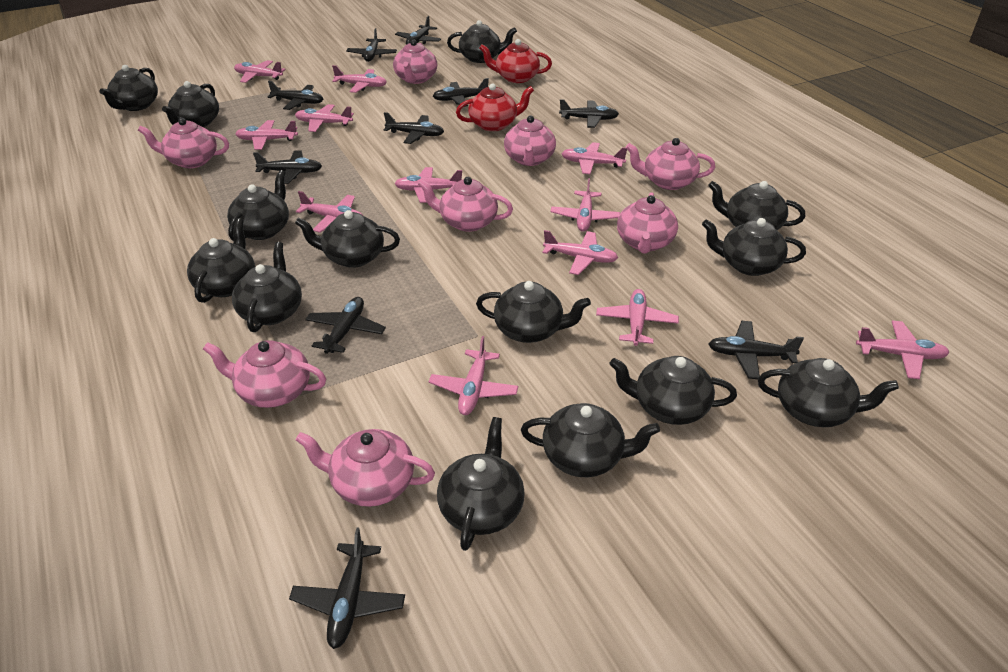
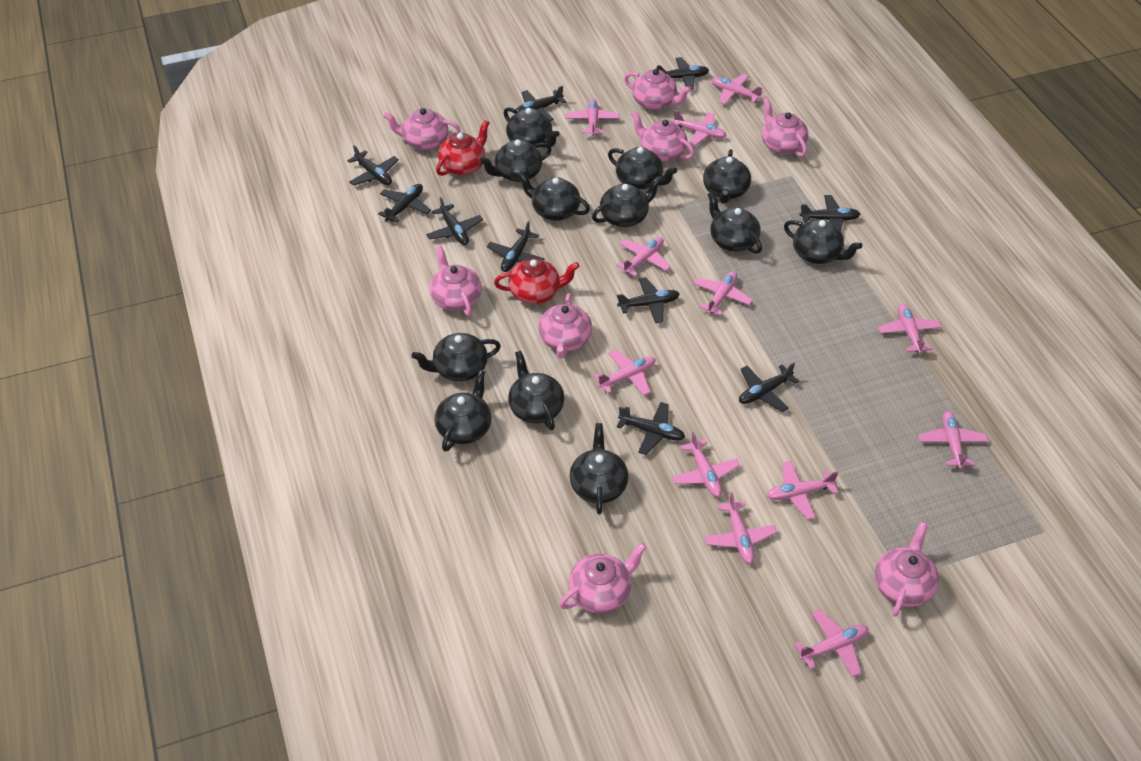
black teapot: 14 -> 12

